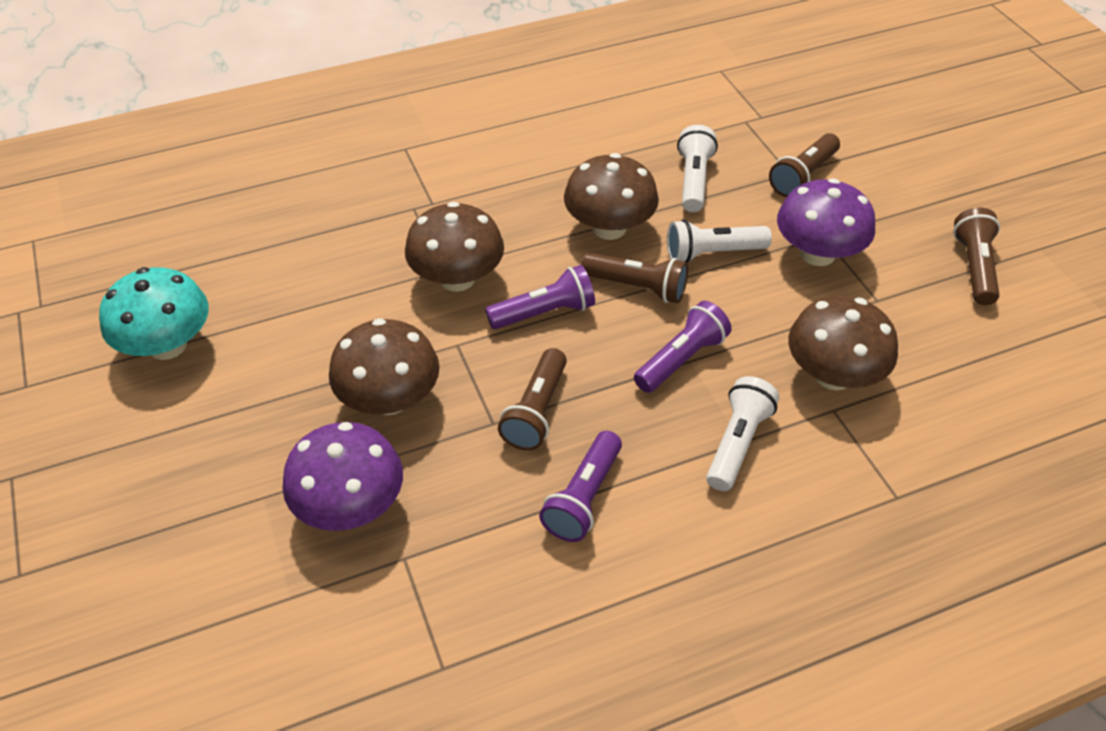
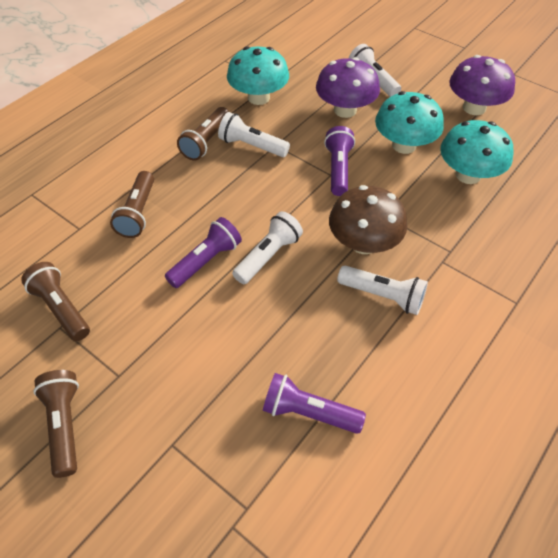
brown mushroom: 4 -> 1
turquoise mushroom: 1 -> 3
white flashlight: 3 -> 4

